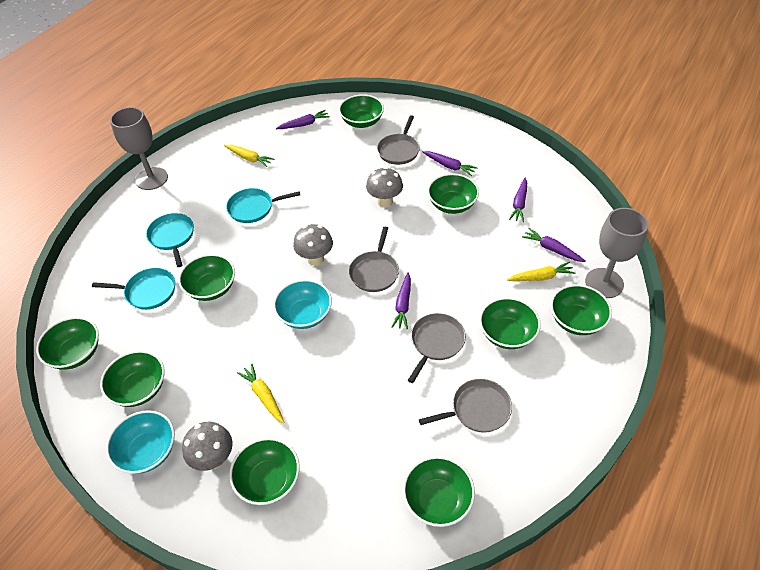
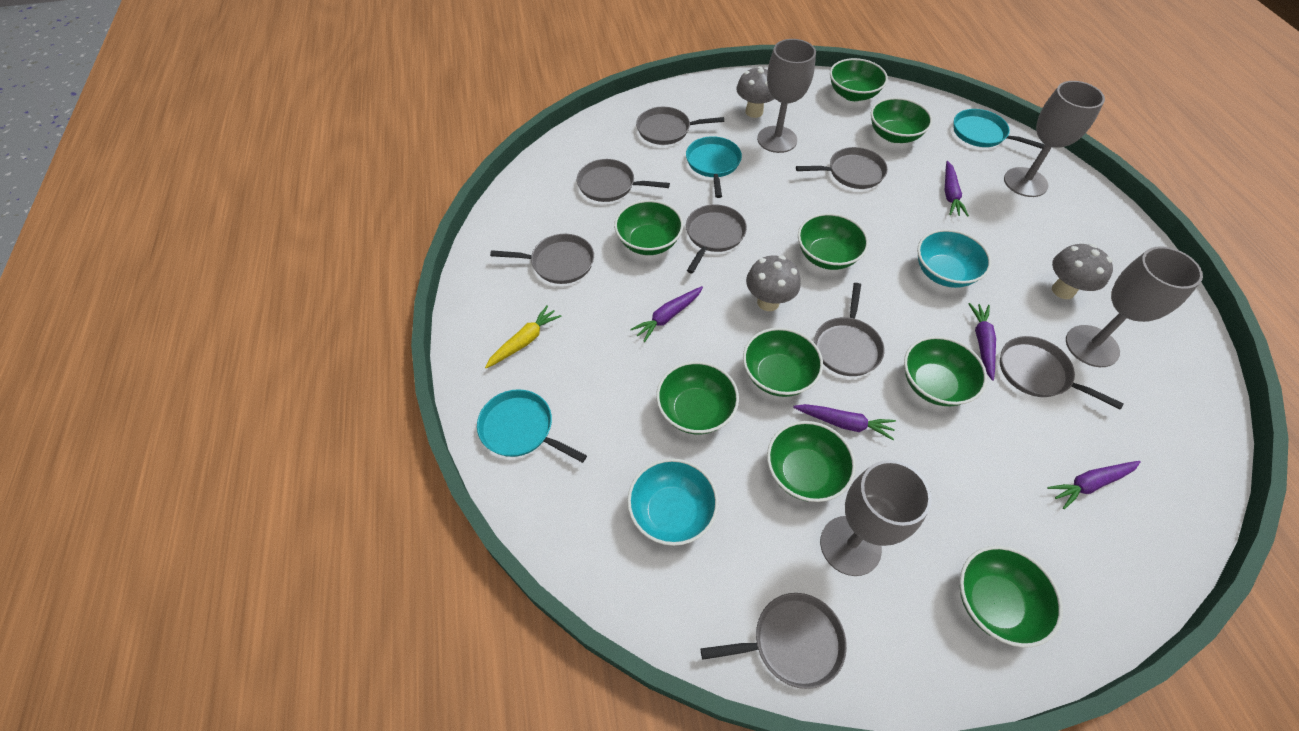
grey goblet: 2 -> 4
grey pan: 4 -> 8
yellow carrot: 3 -> 1

